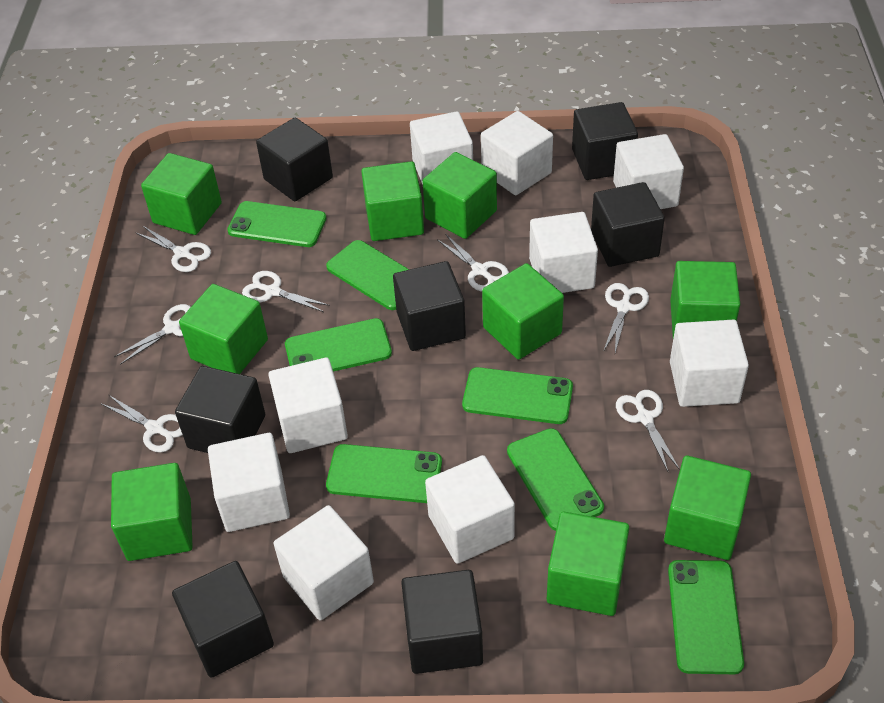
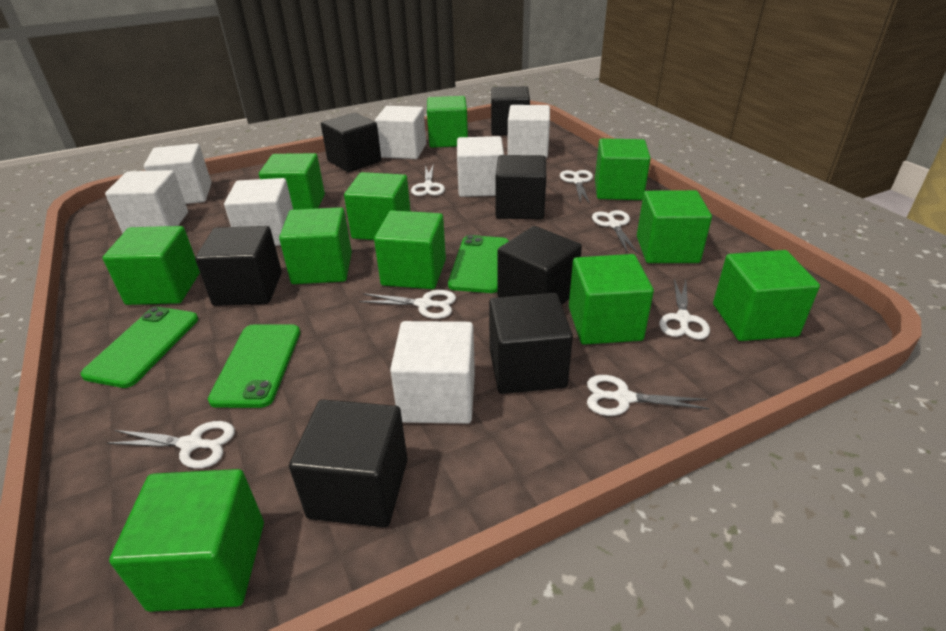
green cube: 9 -> 11
green phone: 7 -> 3
white cube: 9 -> 7

